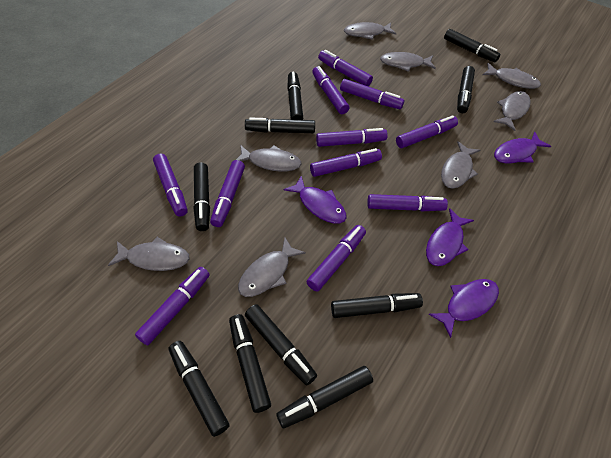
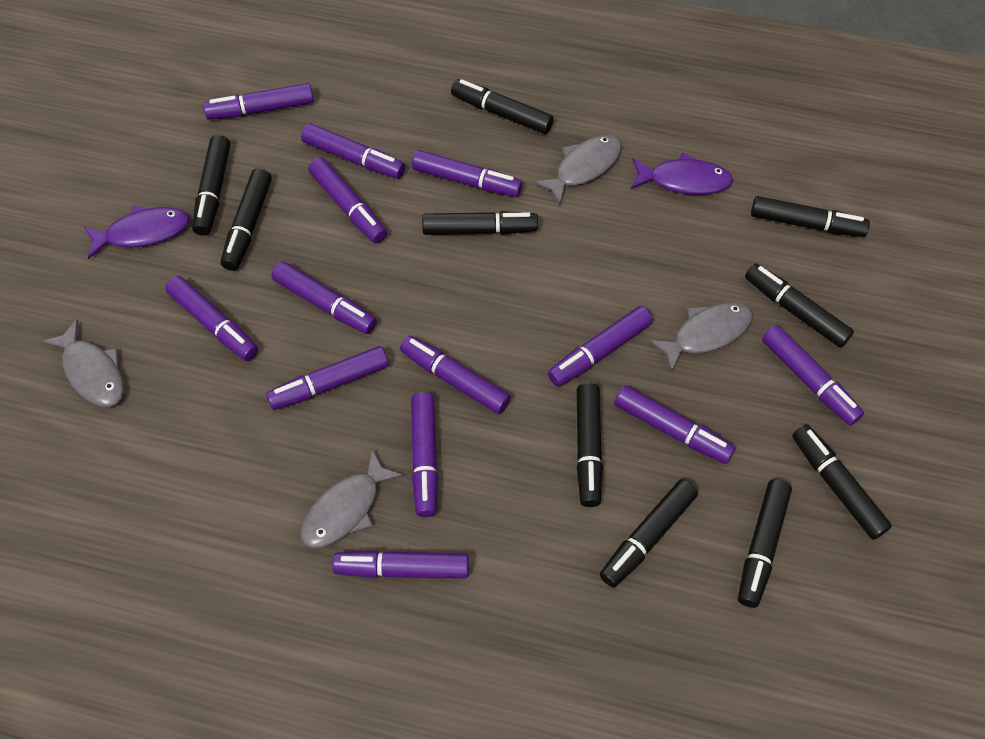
grey fish: 8 -> 4
purple fish: 4 -> 2
purple marker: 11 -> 13

